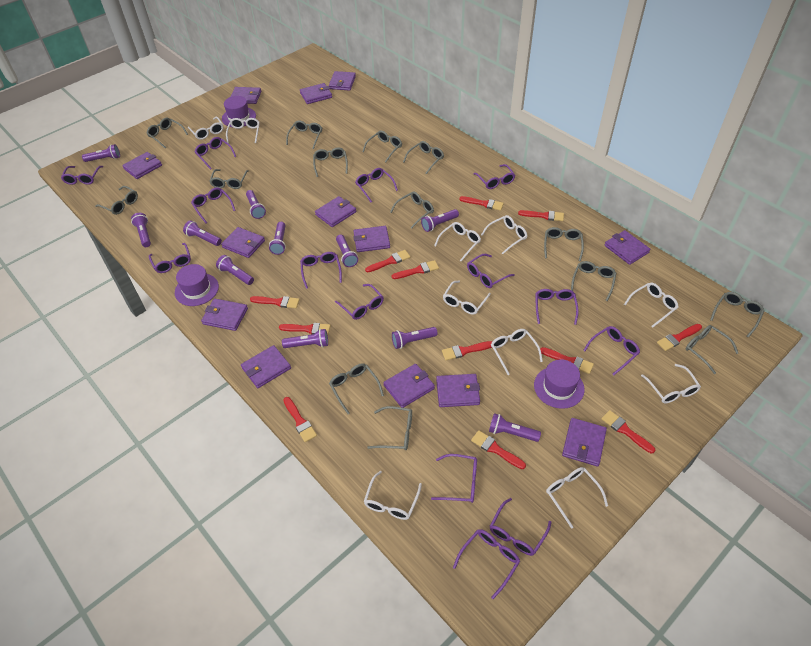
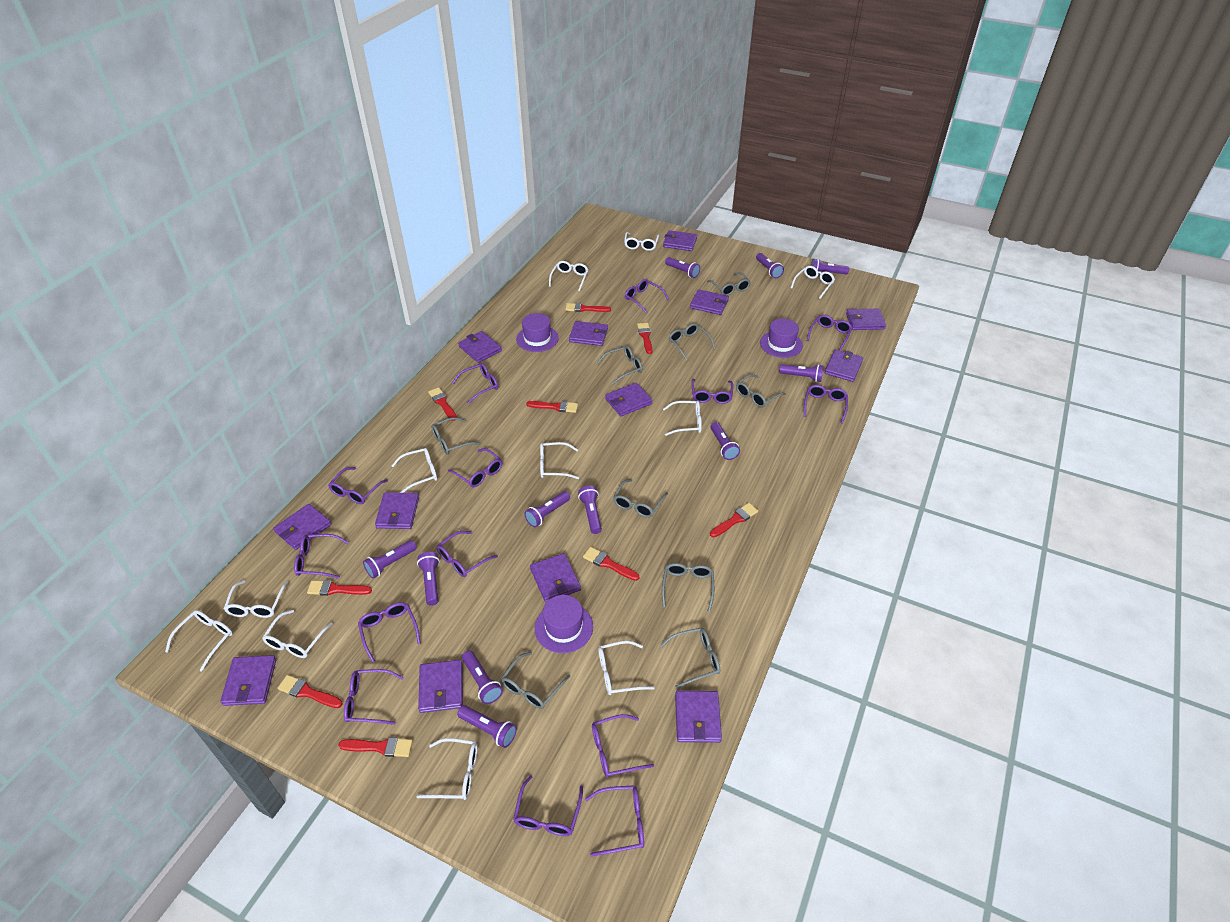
grey glasses: 14 -> 9
red brush: 12 -> 9
white glasses: 10 -> 11

